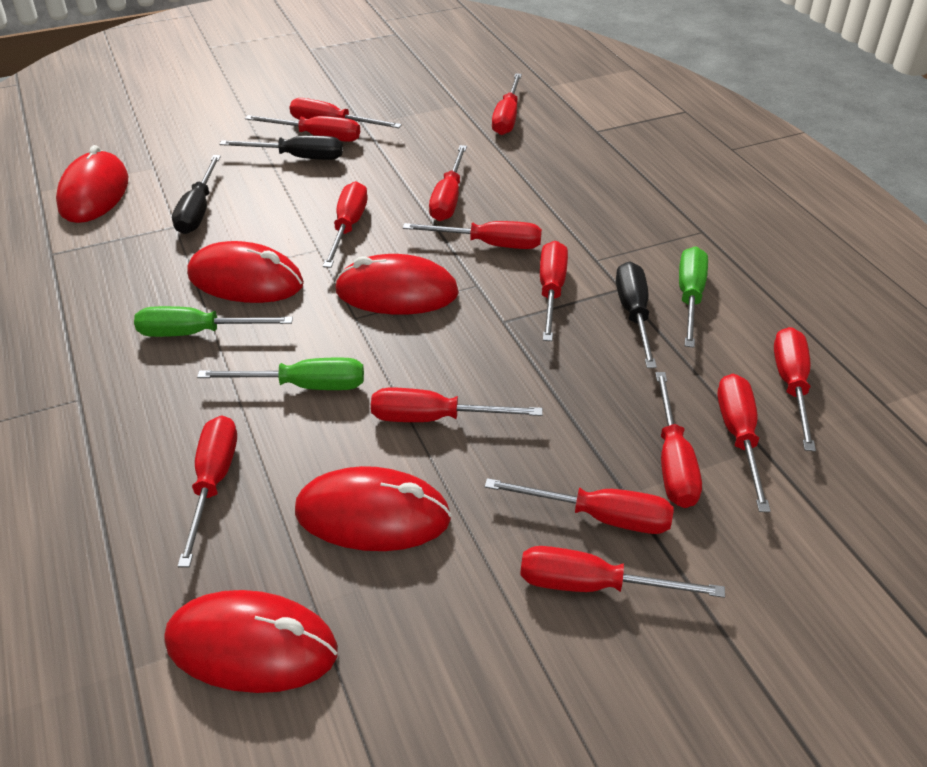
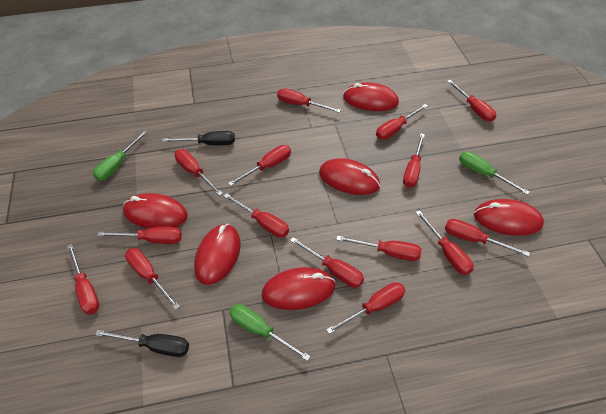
black screwdriver: 3 -> 2
red mouse: 5 -> 6
red screwdriver: 14 -> 15

